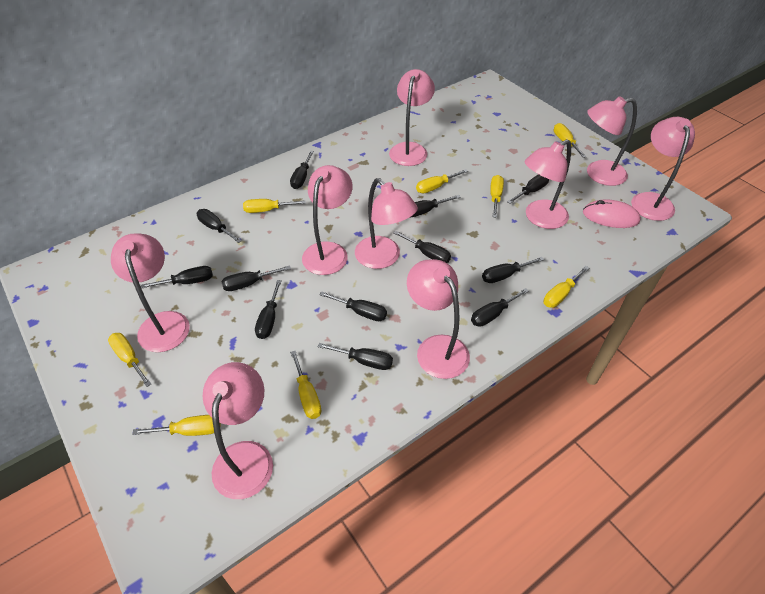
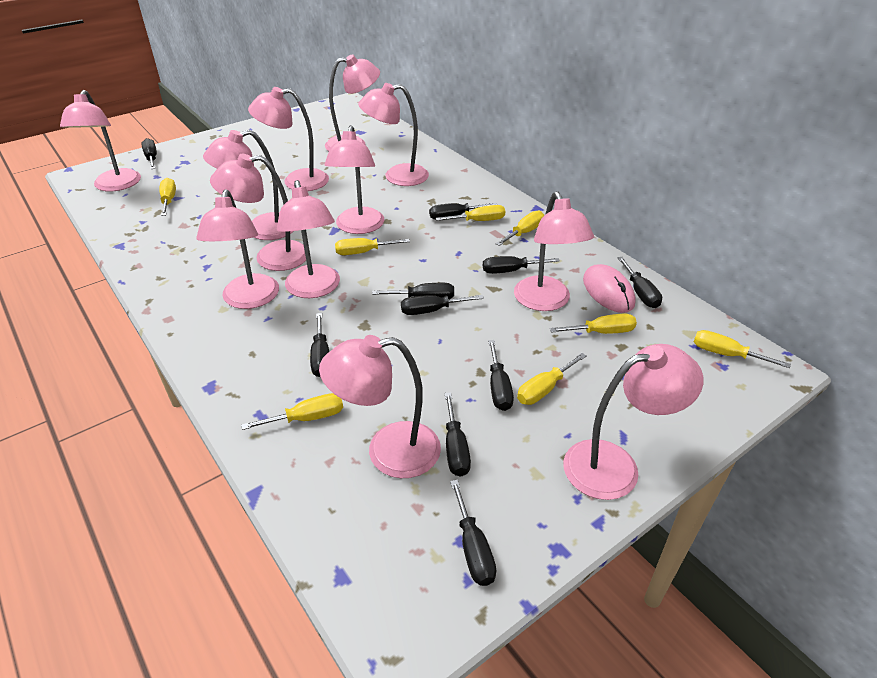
black screwdriver: 12 -> 10
pink lamp: 9 -> 12

